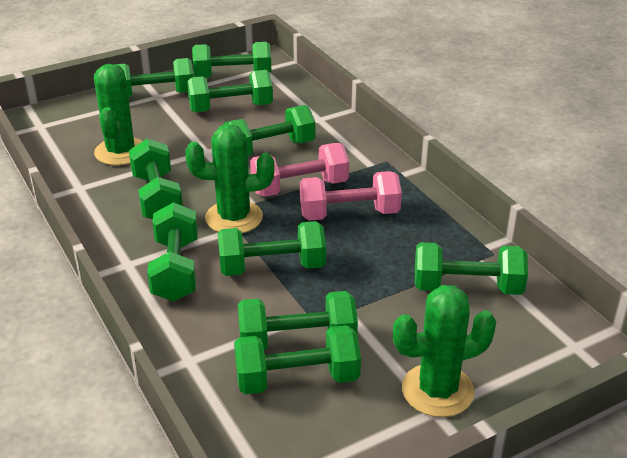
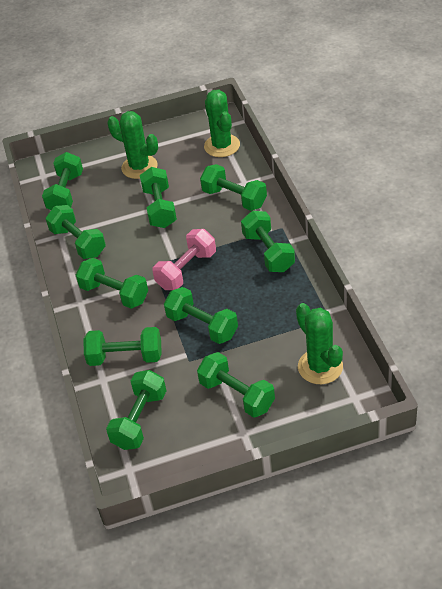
pink dumbbell: 2 -> 1

